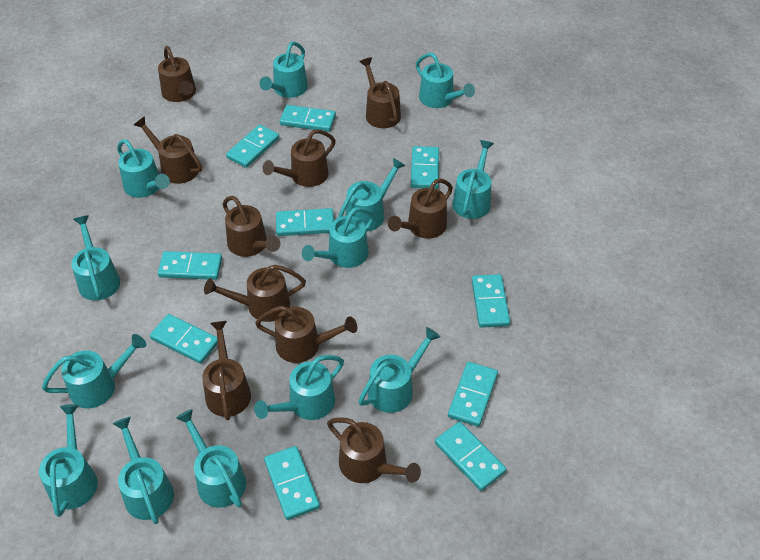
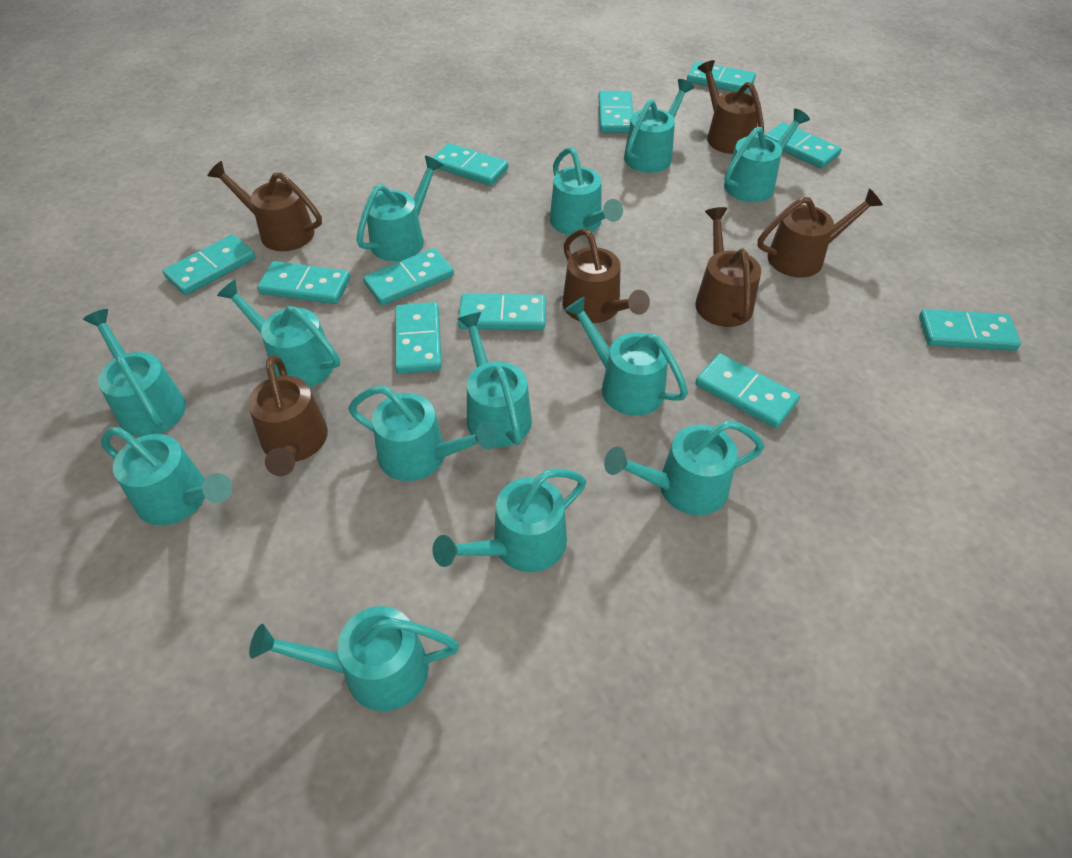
brown watering can: 10 -> 6
turquoise domino: 10 -> 11

